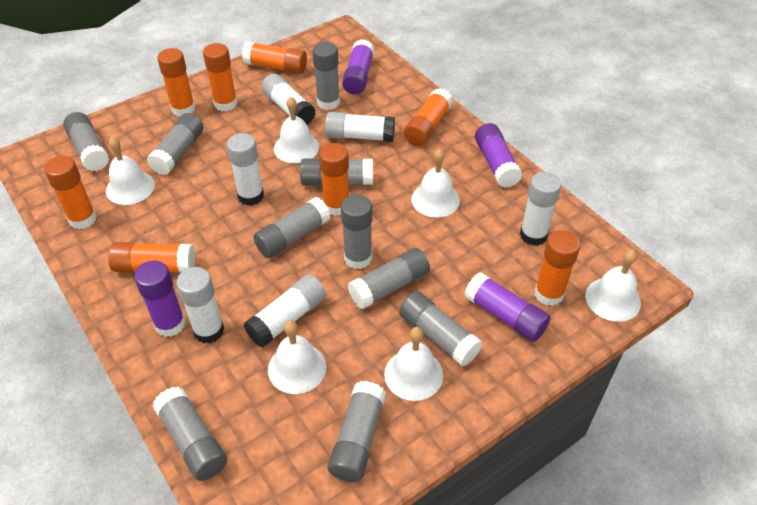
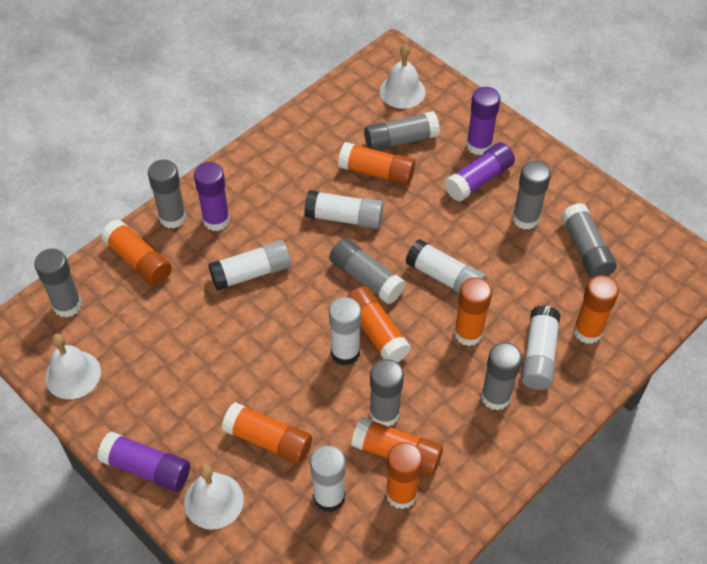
grey glue stick: 10 -> 8
white bell: 6 -> 3

